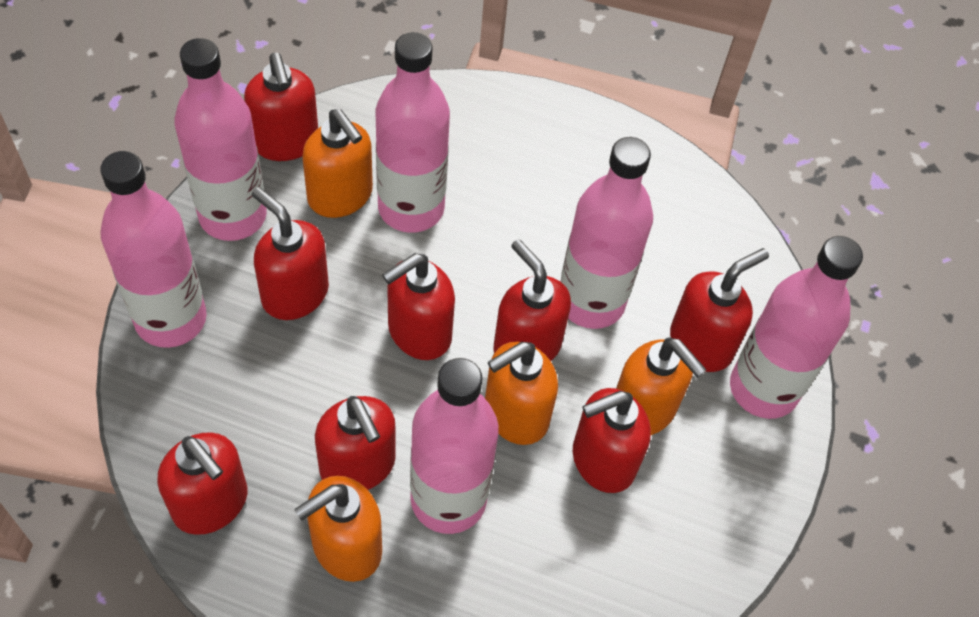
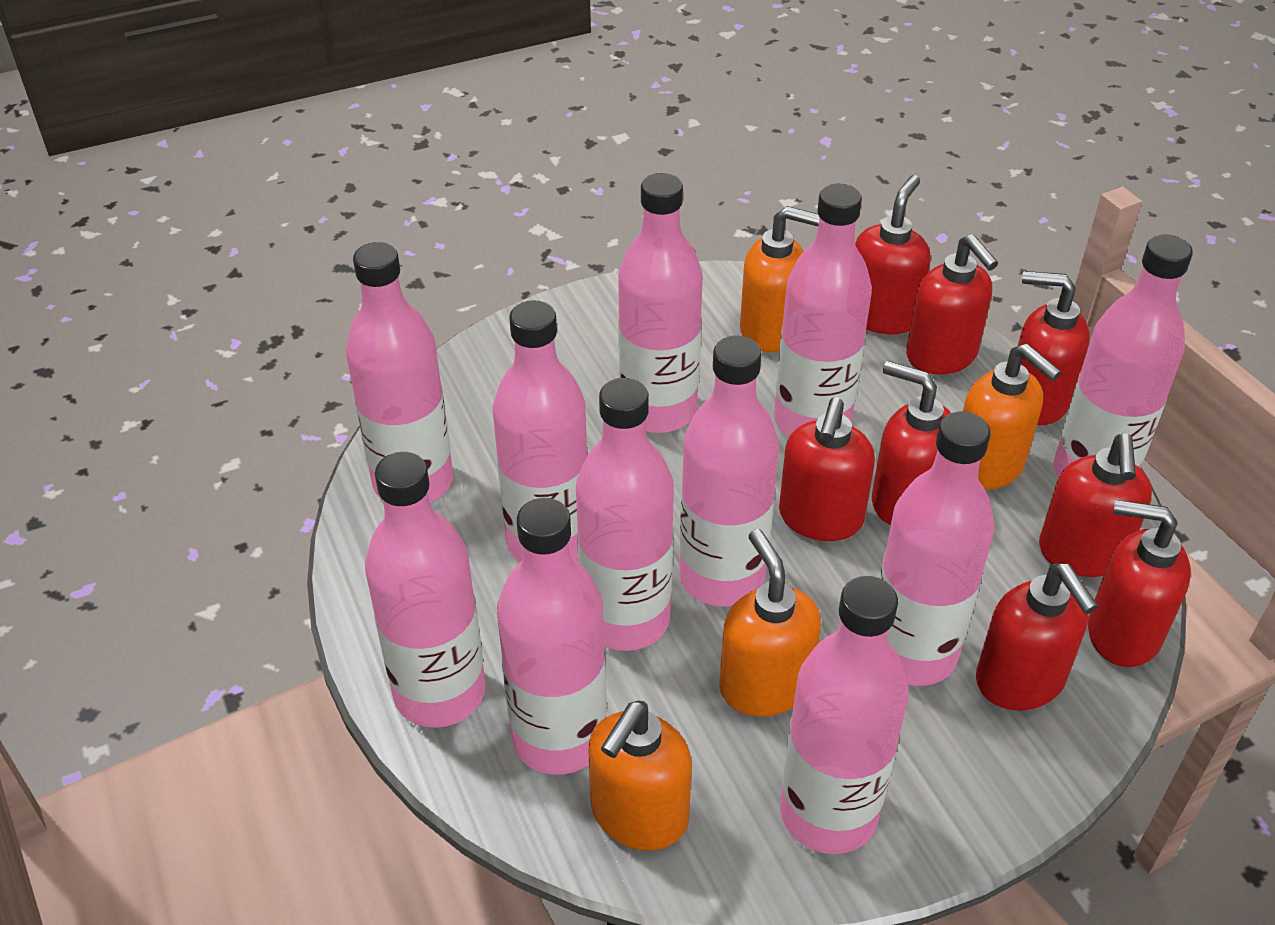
pink bottle: 6 -> 11

